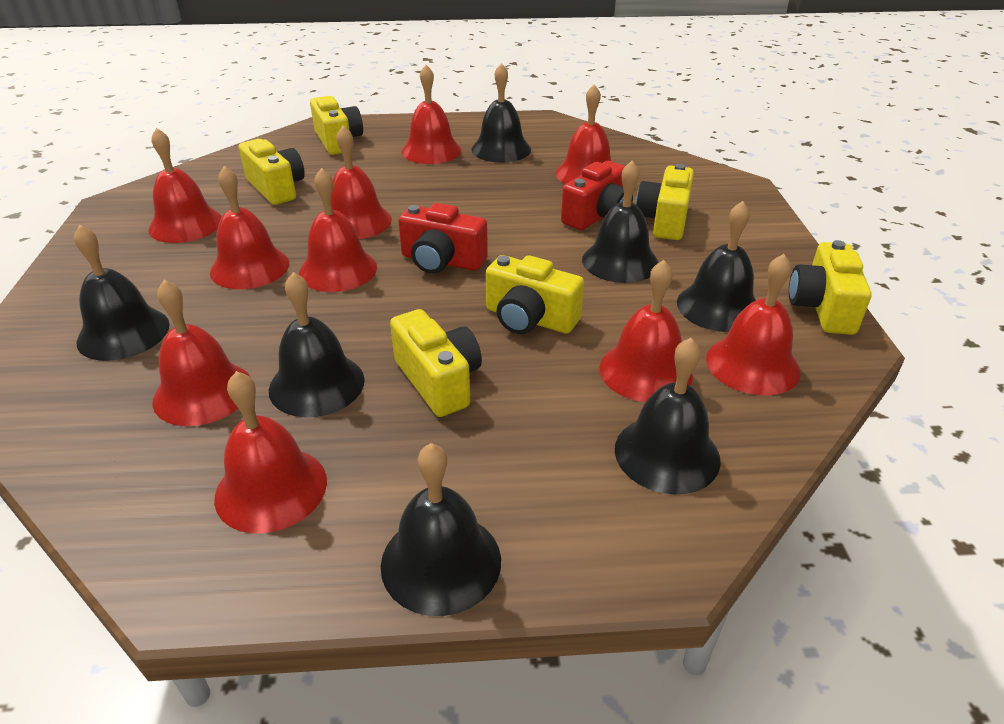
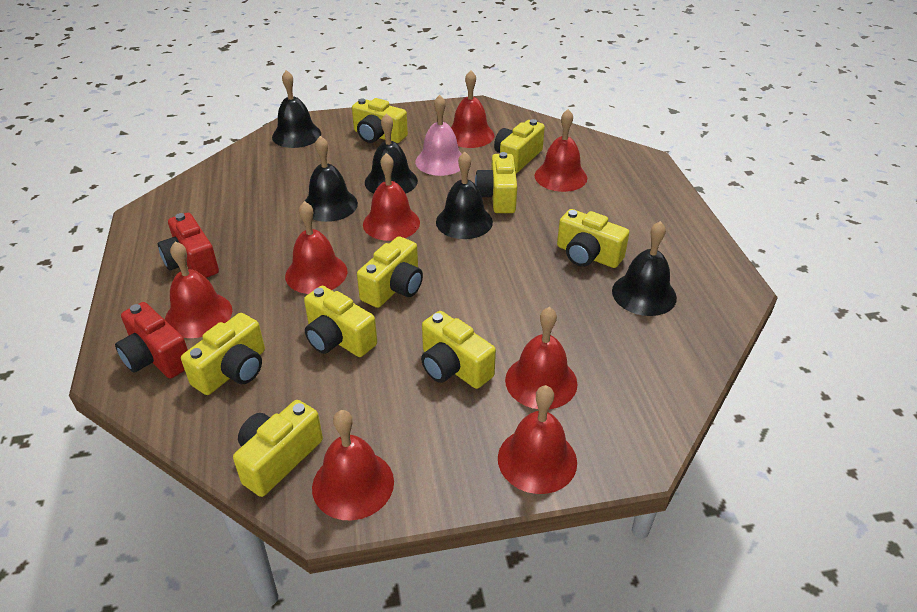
black bell: 7 -> 5
pink bell: 0 -> 1
red bell: 10 -> 8
yellow camera: 6 -> 9

